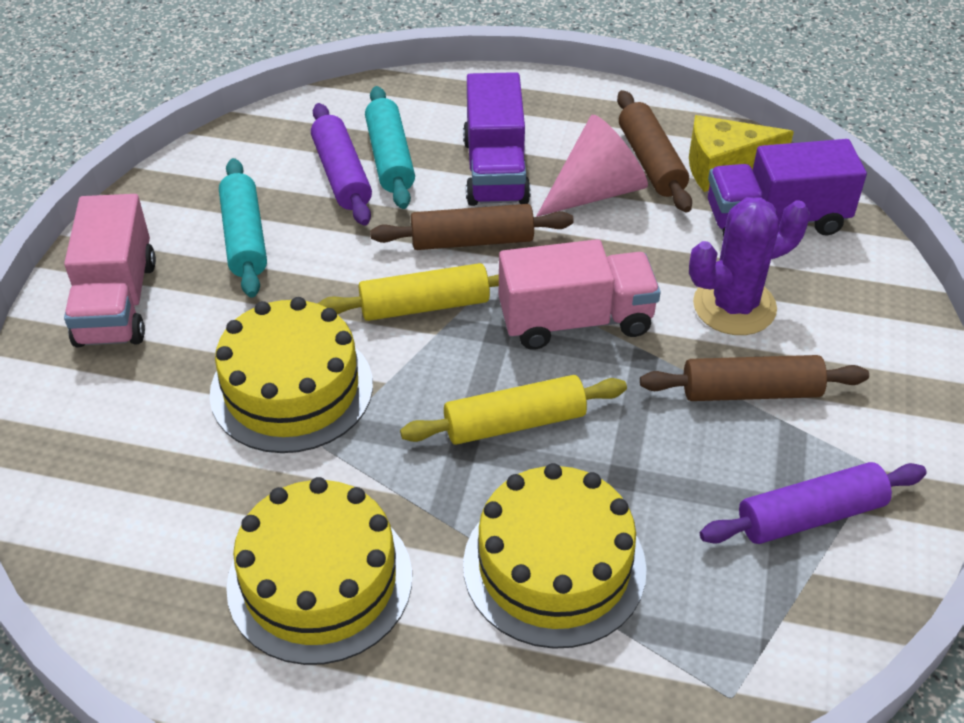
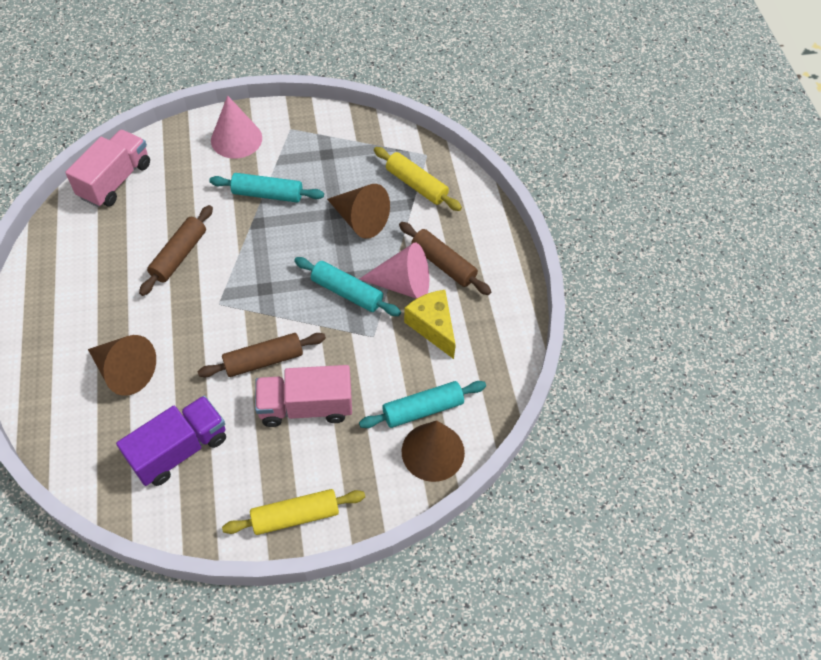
brown cone: 0 -> 3
pink cone: 1 -> 2
purple cactus: 1 -> 0
purple rolling pin: 2 -> 0
purple truck: 2 -> 1
turquoise rolling pin: 2 -> 3
yellow cake: 3 -> 0

